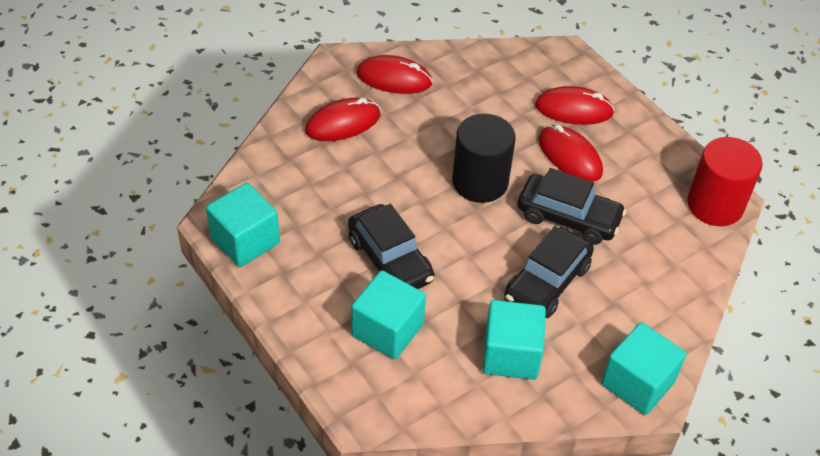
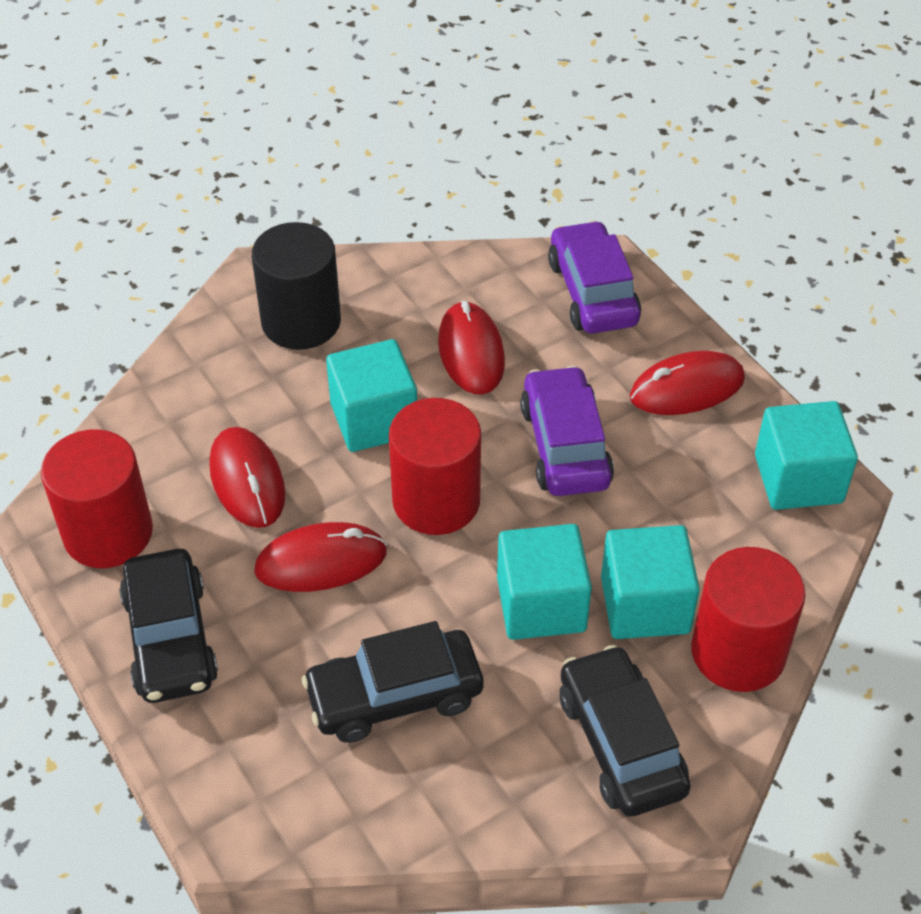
purple car: 0 -> 2
red cylinder: 1 -> 3

